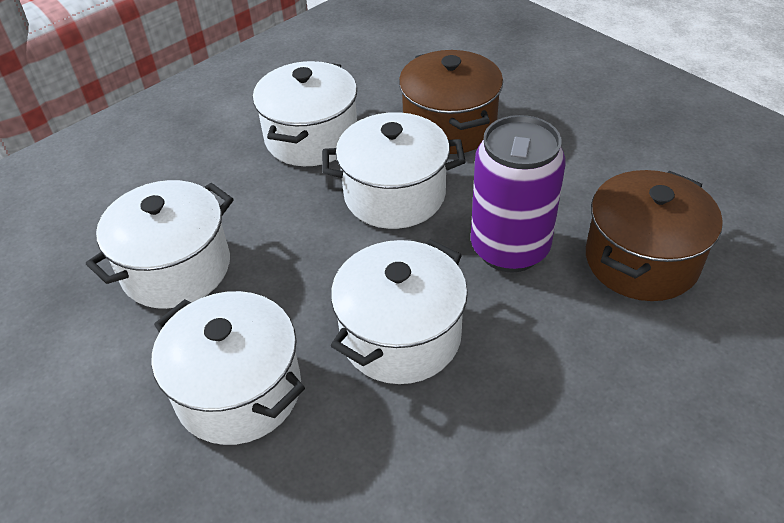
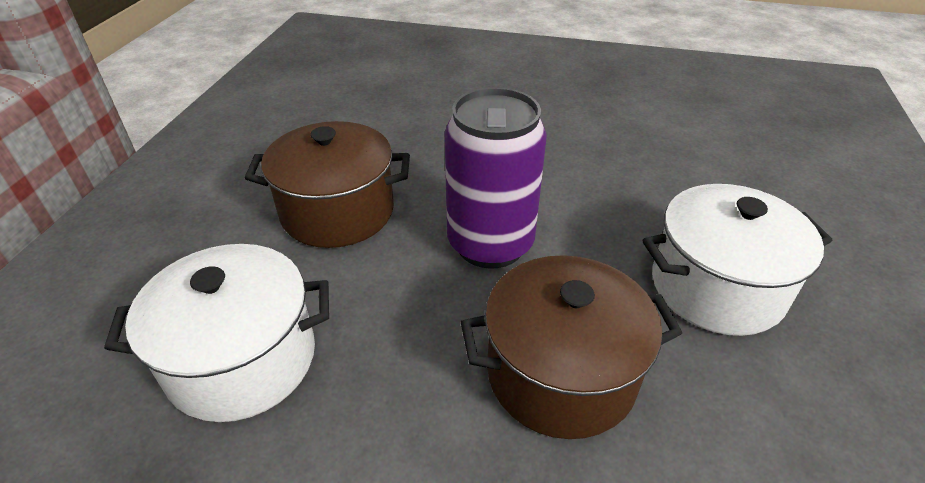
white pot: 5 -> 2

